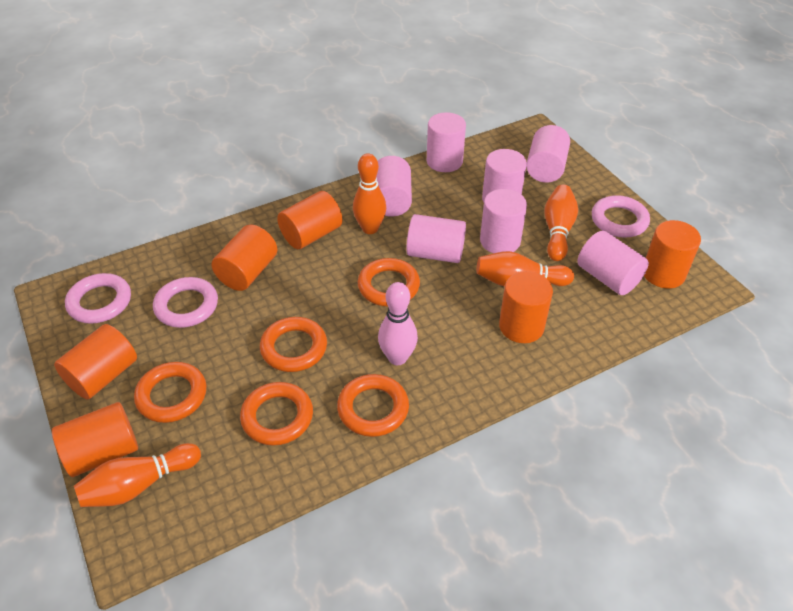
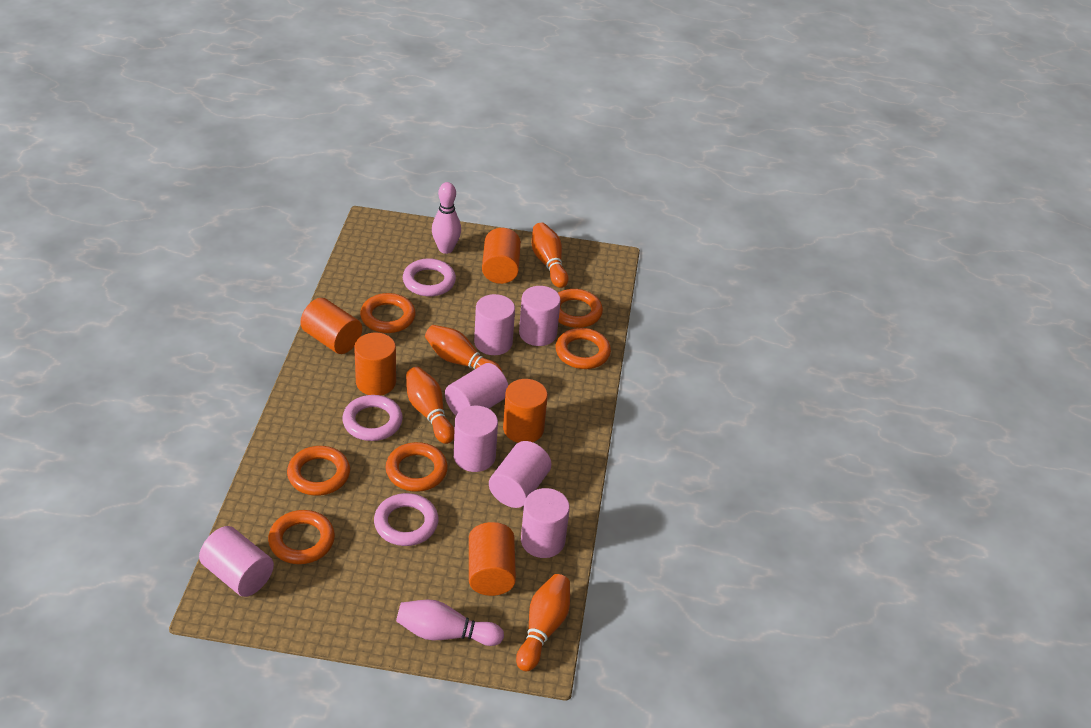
orange cylinder: 6 -> 5
orange ring: 5 -> 6
pink bowling pin: 1 -> 2

